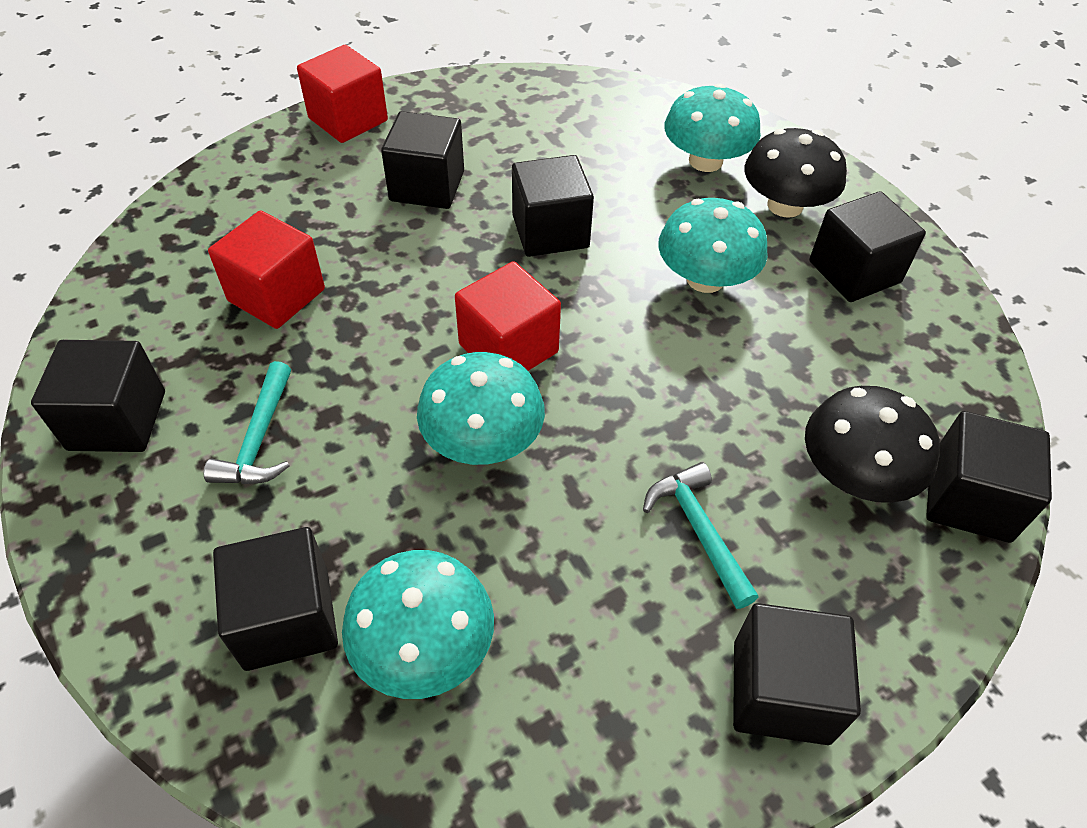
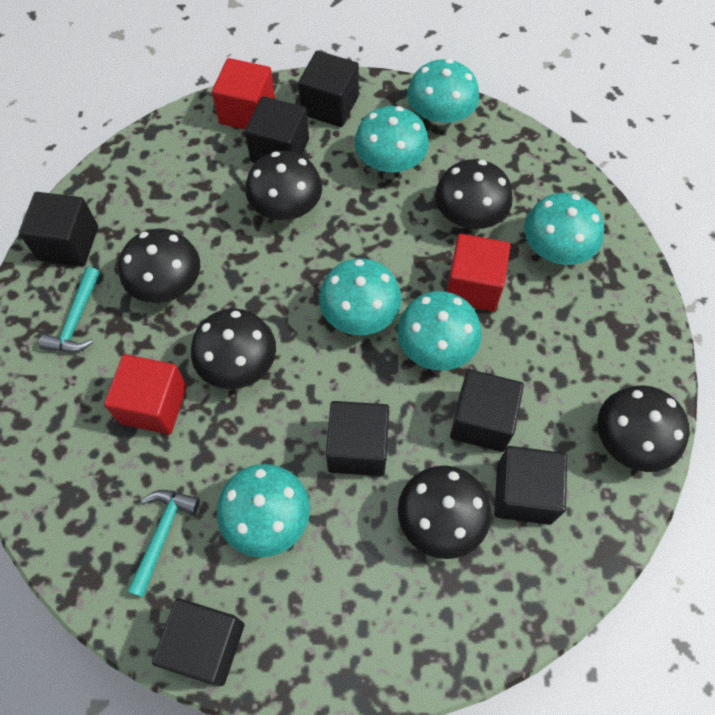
black mushroom: 2 -> 6
turquoise mushroom: 4 -> 6

